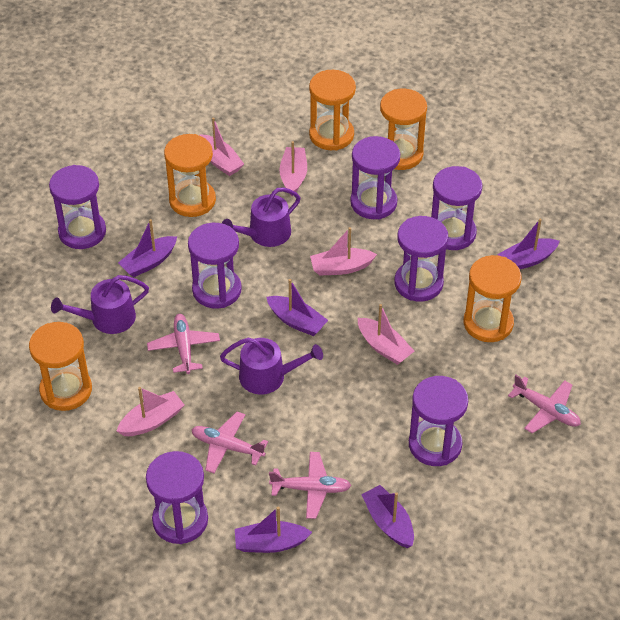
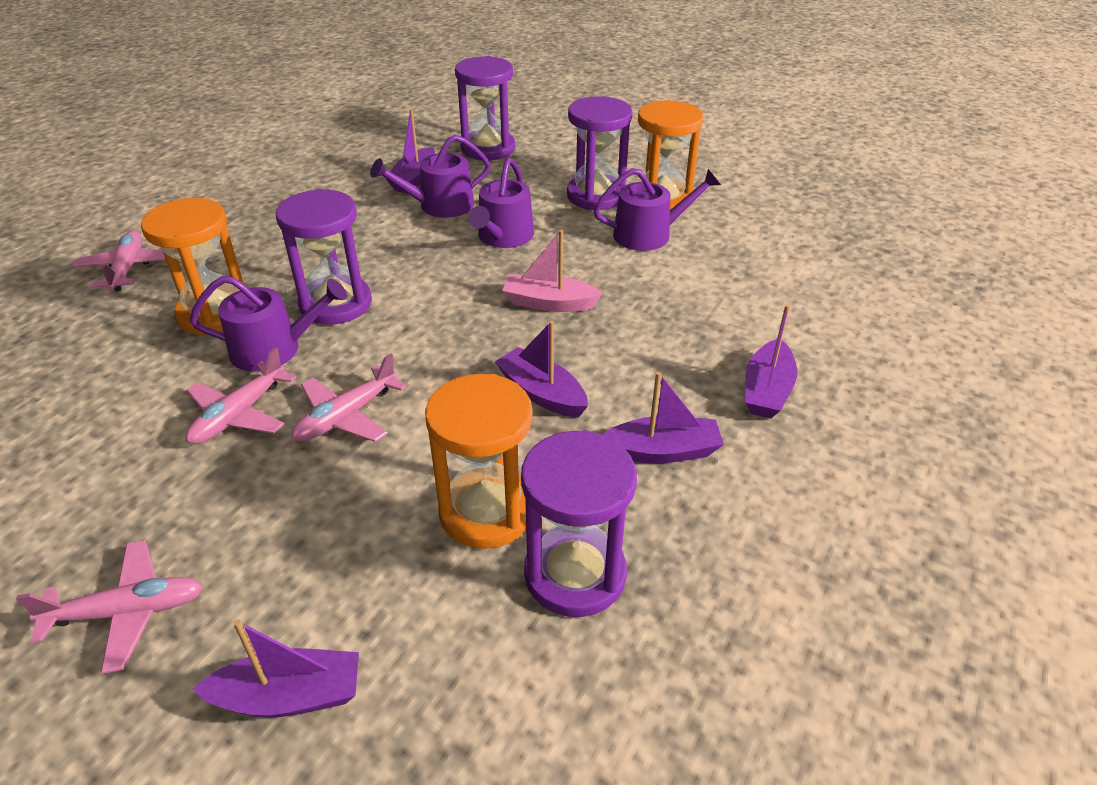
orange hourglass: 5 -> 3
pink boat: 5 -> 1
purple hourglass: 7 -> 4
purple watering can: 3 -> 4

